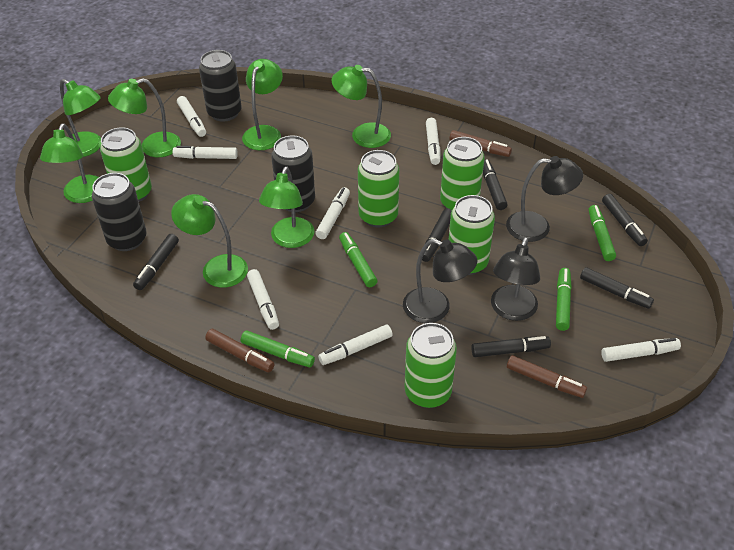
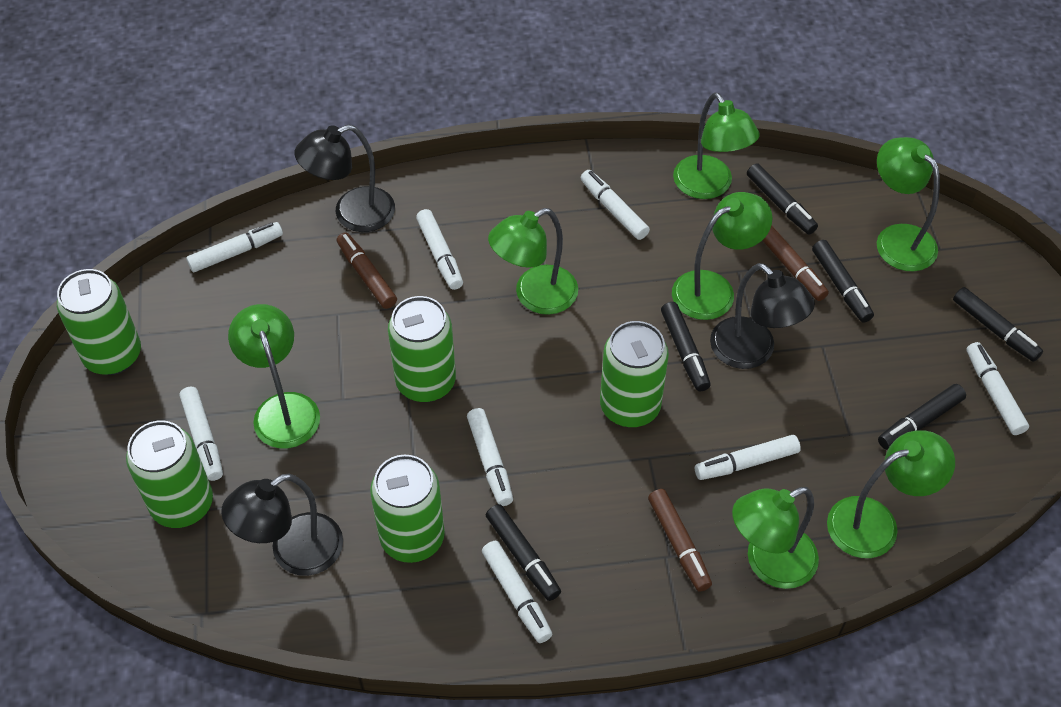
black can: 3 -> 0
green marker: 4 -> 0
white marker: 7 -> 8

